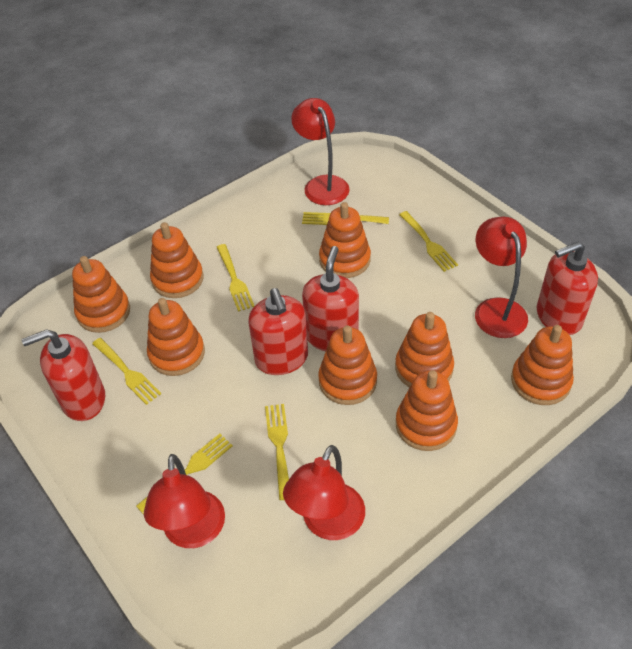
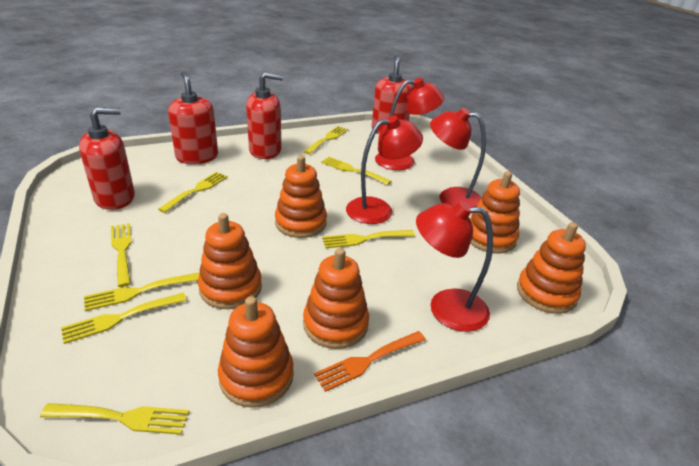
orange fork: 0 -> 1
orange stacking toy: 8 -> 6
yellow fork: 6 -> 8

